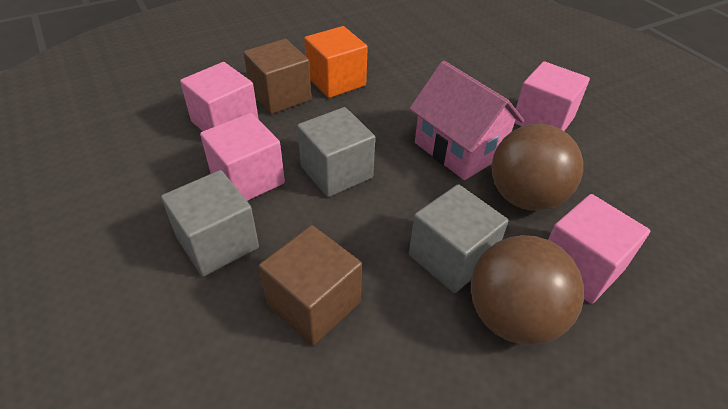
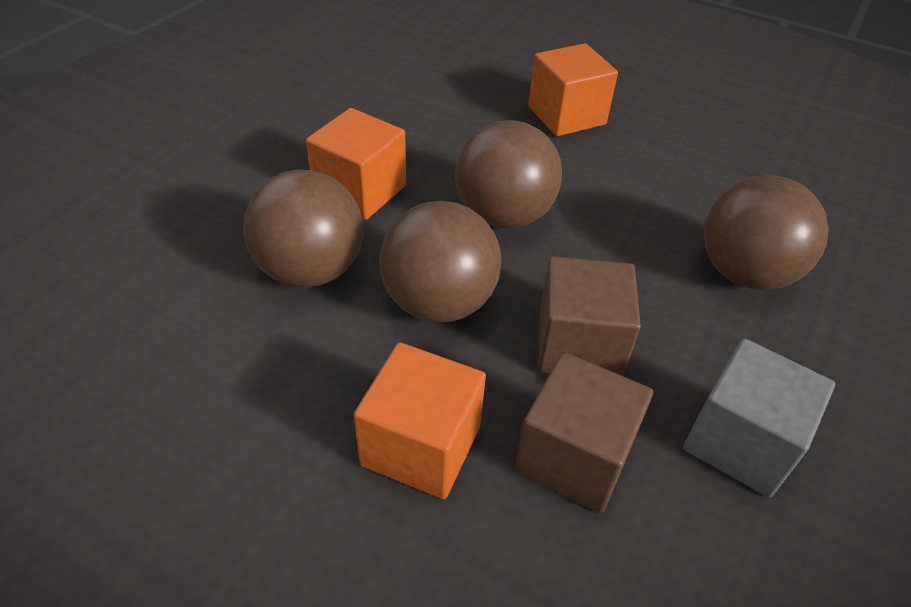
brown ball: 2 -> 4
grey cube: 3 -> 1
orange cube: 1 -> 3
pink cube: 4 -> 0
pink house: 1 -> 0

